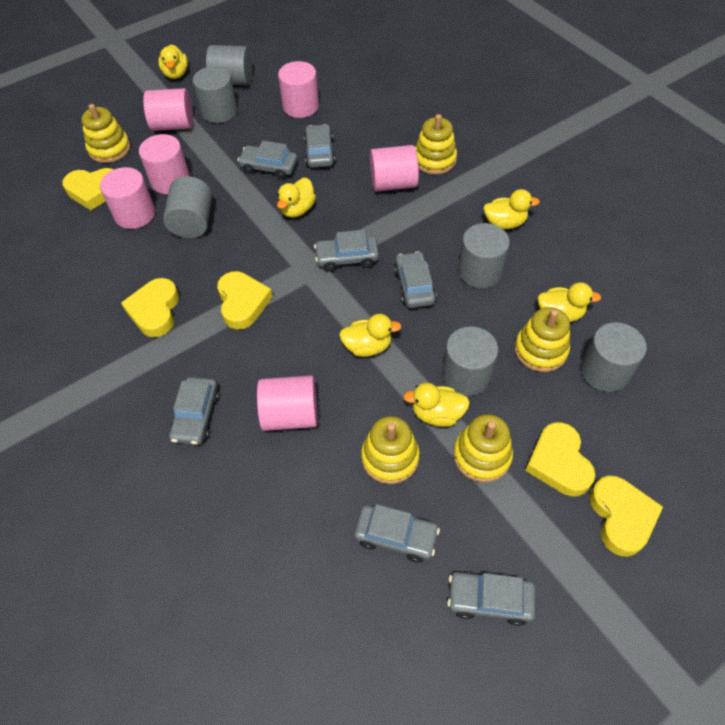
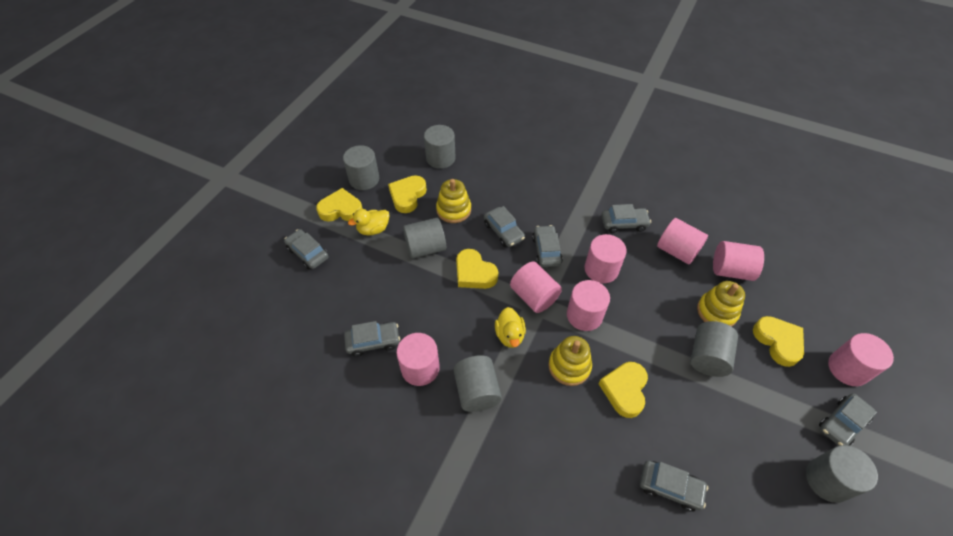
pink cylinder: 6 -> 7
yellow duck: 6 -> 2
yellow stacking toy: 5 -> 3

